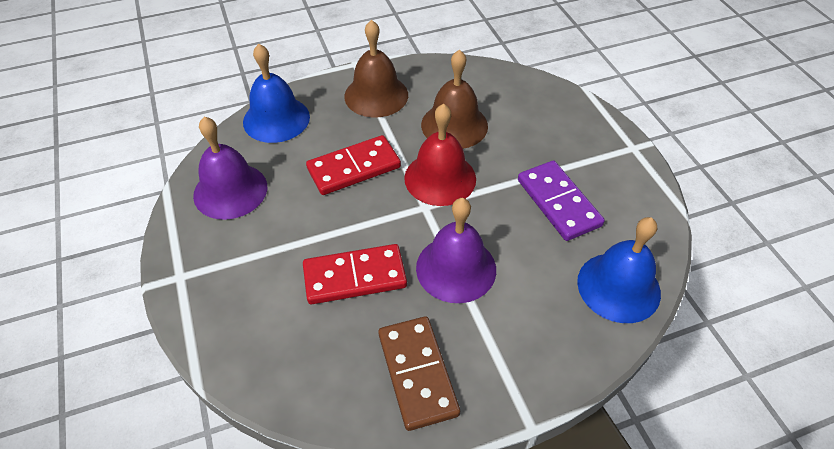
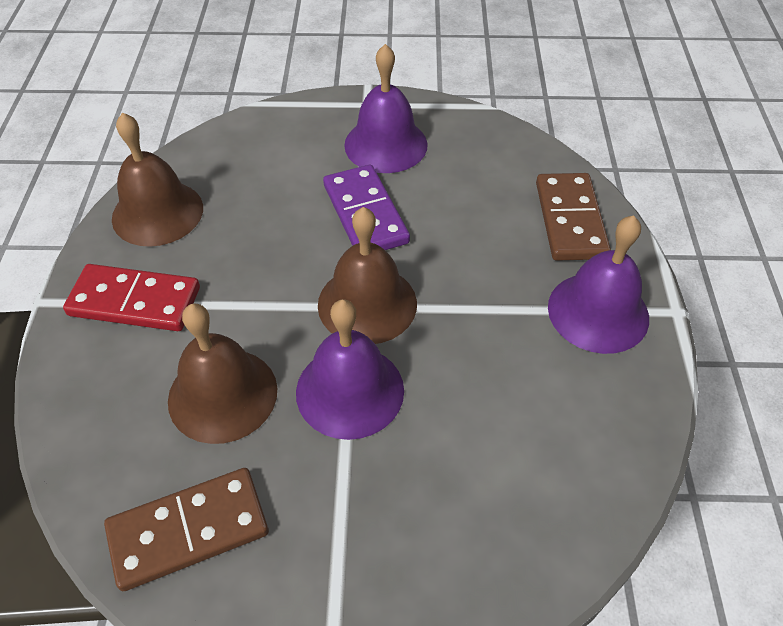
blue bell: 2 -> 0
brown bell: 2 -> 3
brown domino: 1 -> 2
purple bell: 2 -> 3
red bell: 1 -> 0
red domino: 2 -> 1

